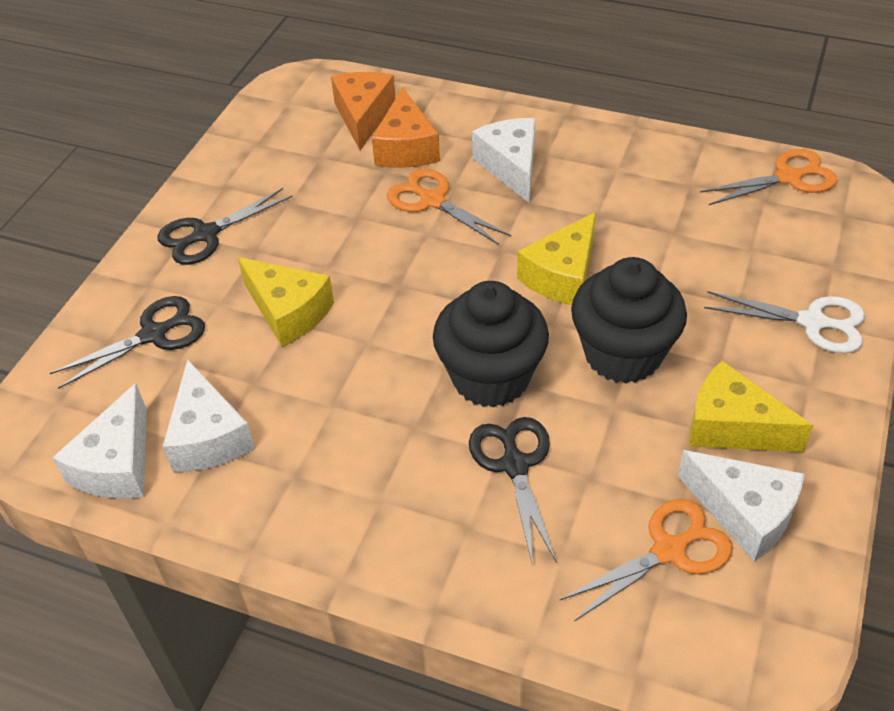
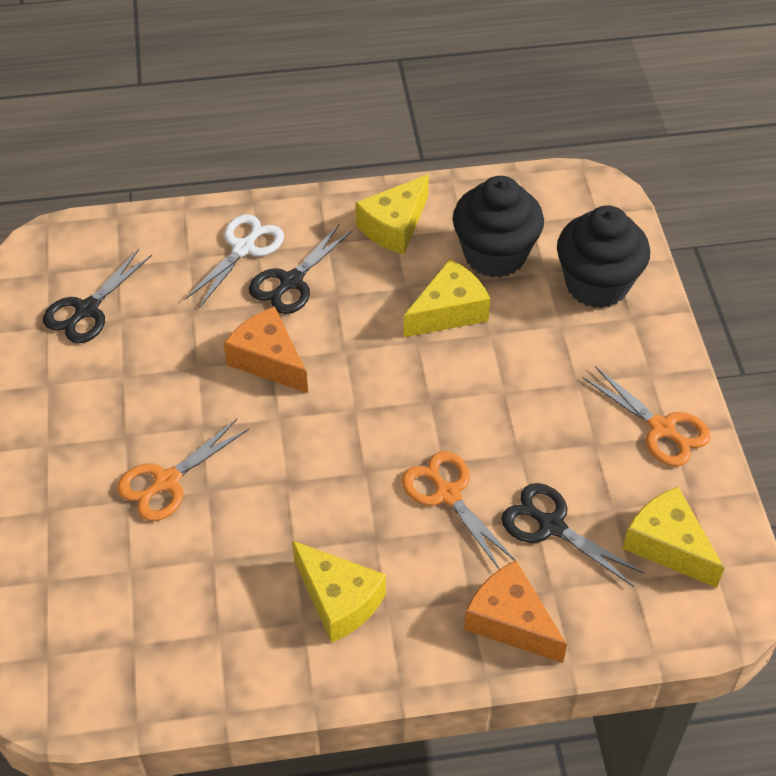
white cheese: 4 -> 0
yellow cheese: 3 -> 4

